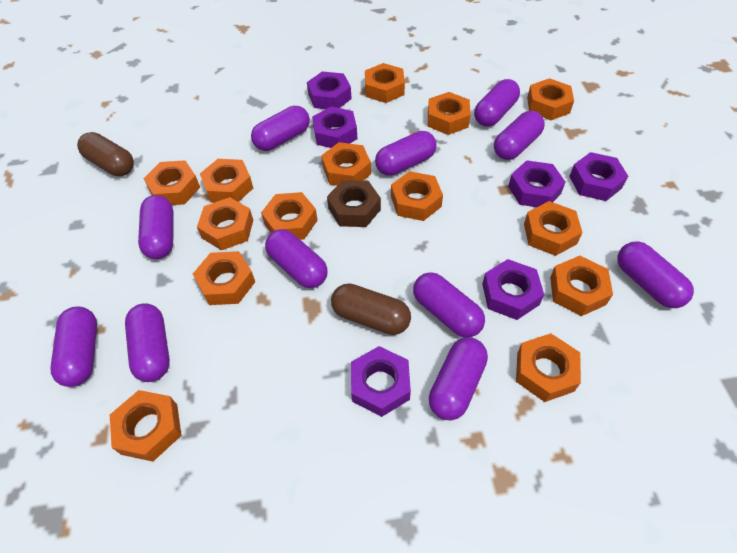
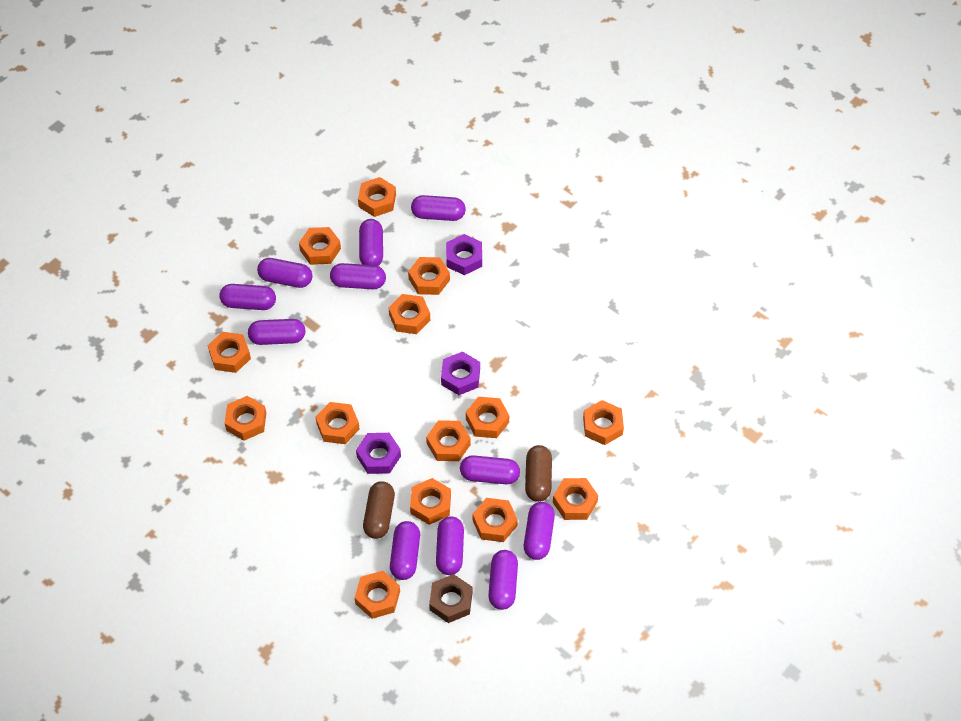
purple nut: 6 -> 3

